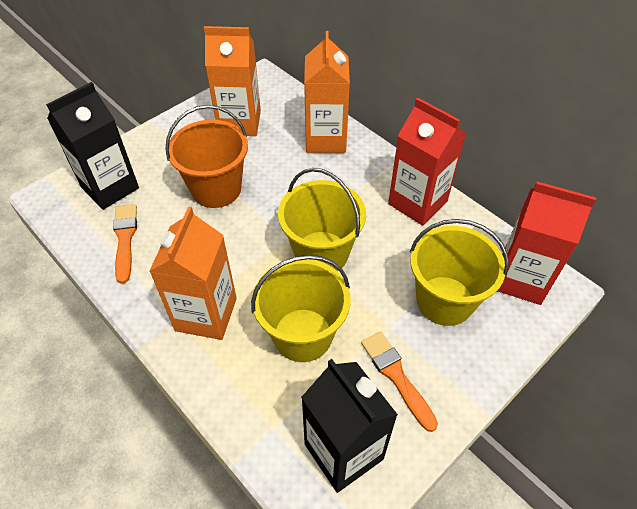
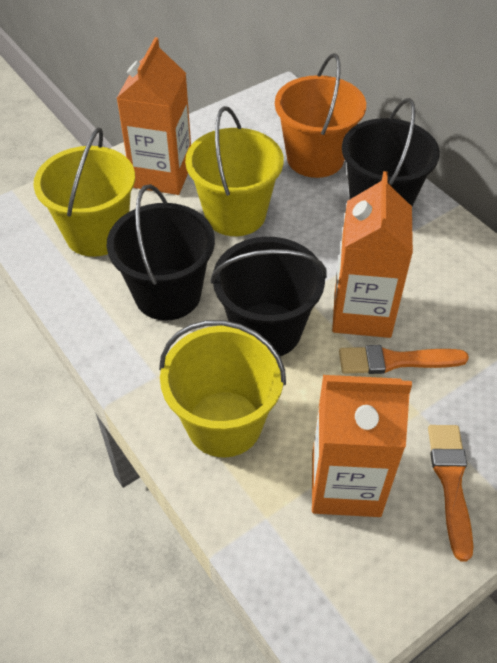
black bucket: 0 -> 3
black carton: 2 -> 0
red carton: 2 -> 0

